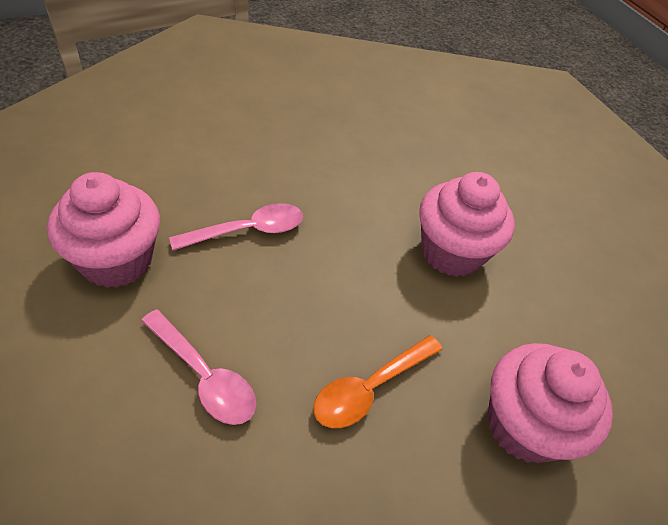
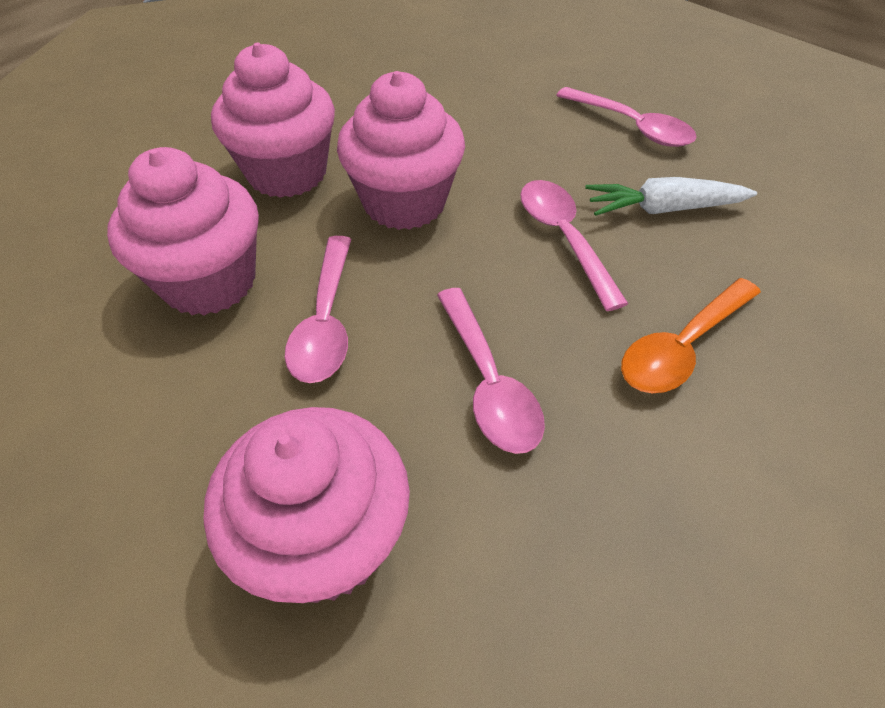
pink cupcake: 3 -> 4
pink spoon: 2 -> 4
white carrot: 0 -> 1

